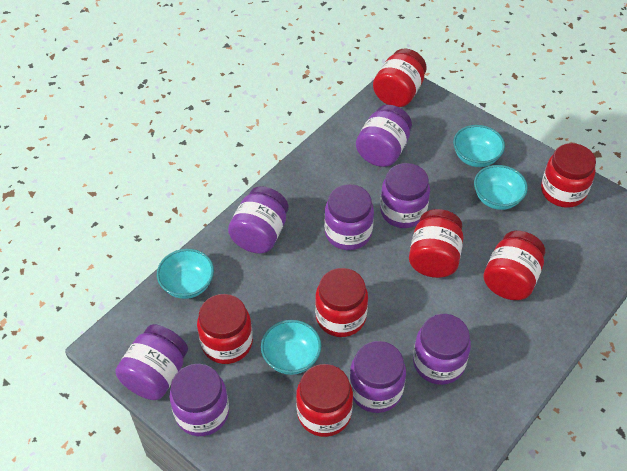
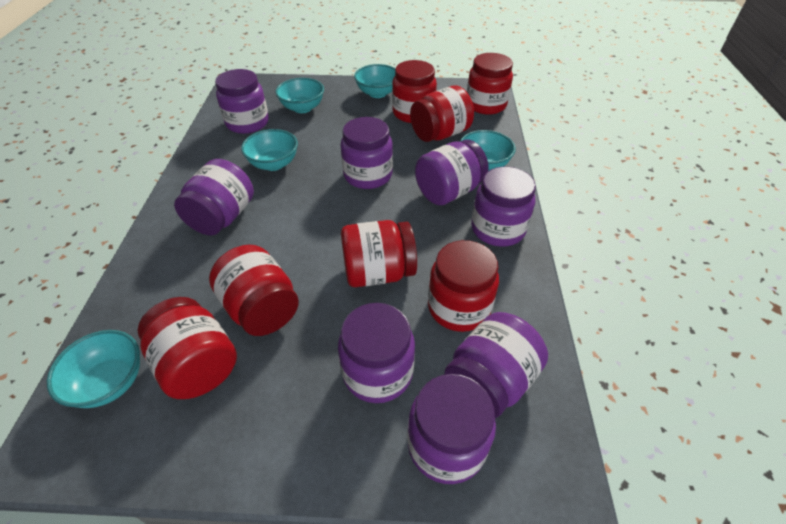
turquoise bowl: 4 -> 5

